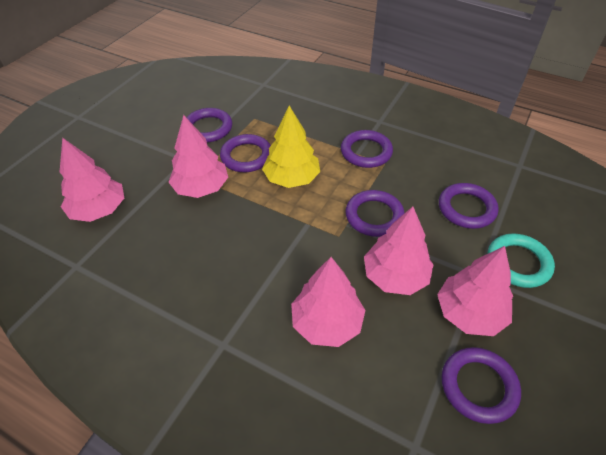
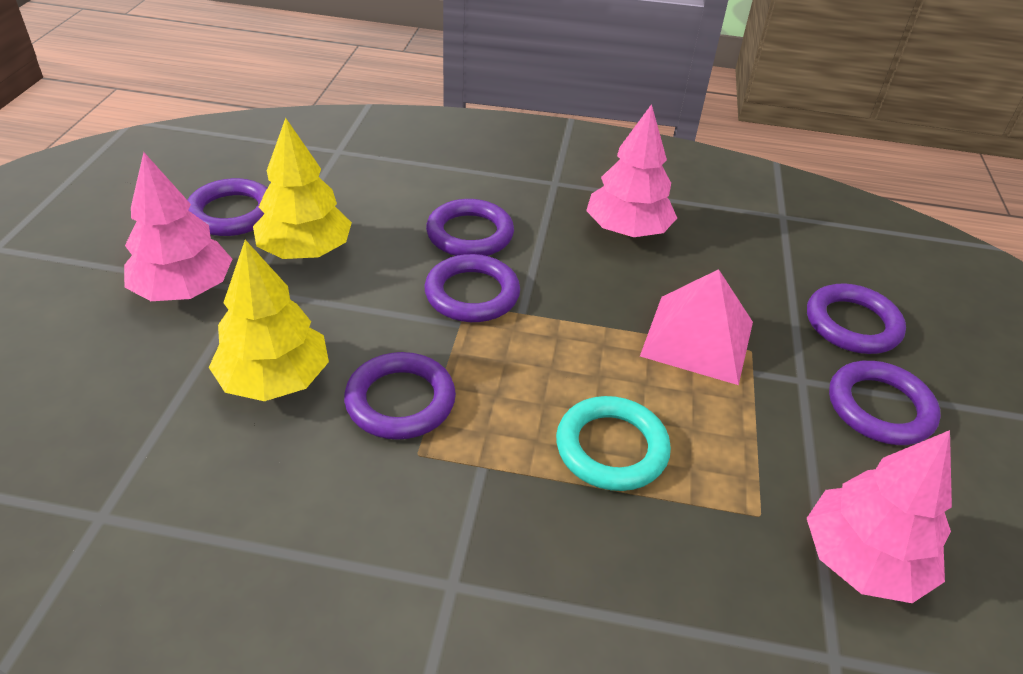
pink pyramid: 0 -> 1
pink tree: 5 -> 3
yellow tree: 1 -> 2

